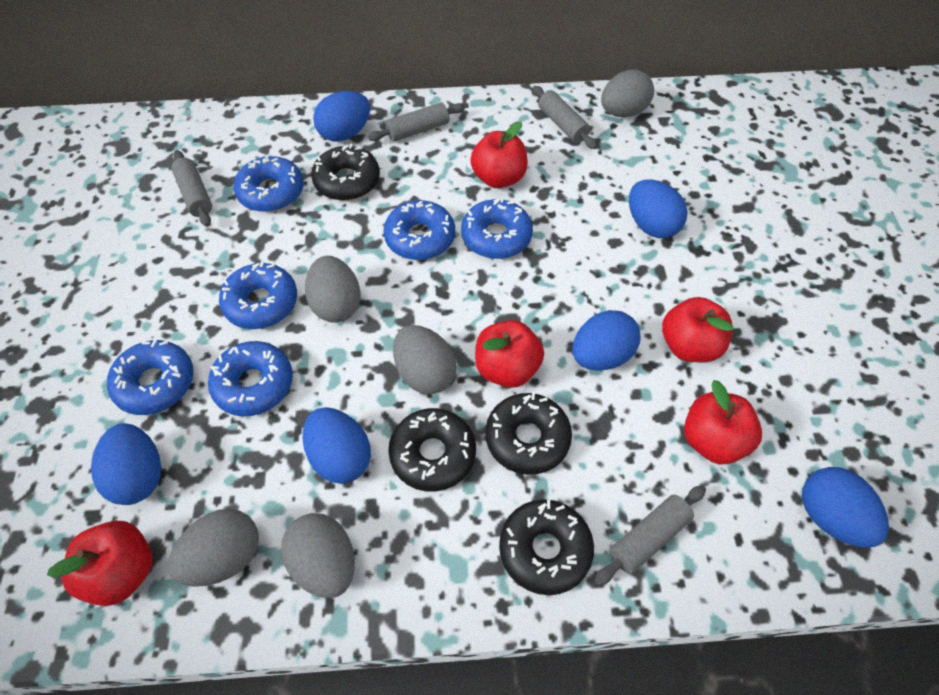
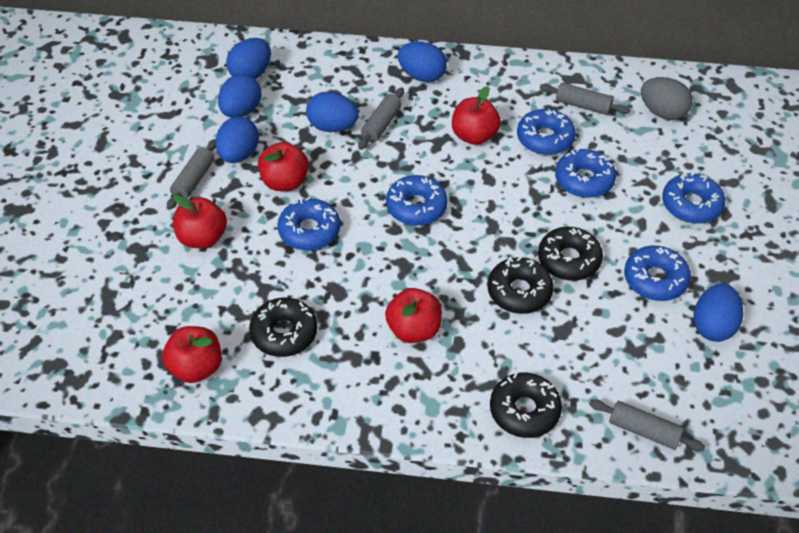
grey egg: 5 -> 1

